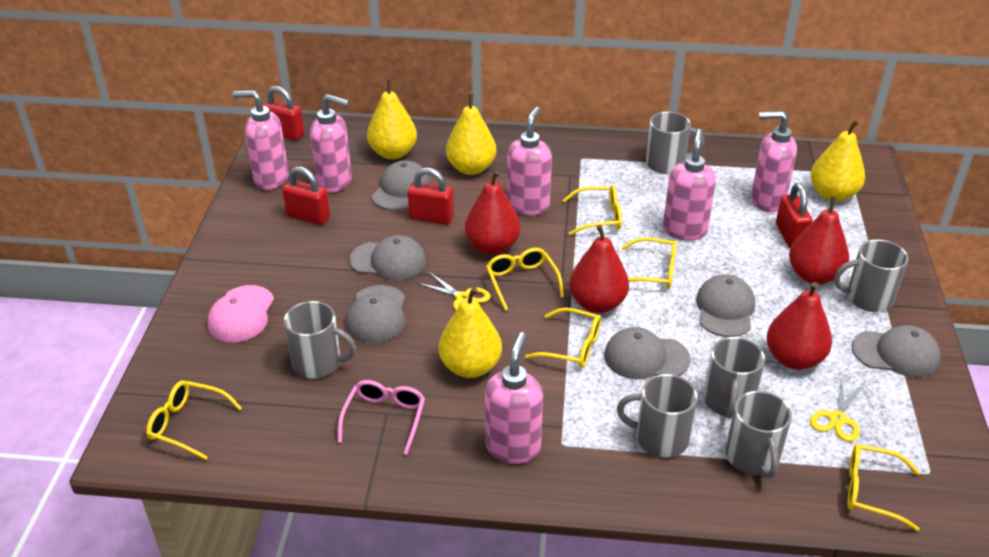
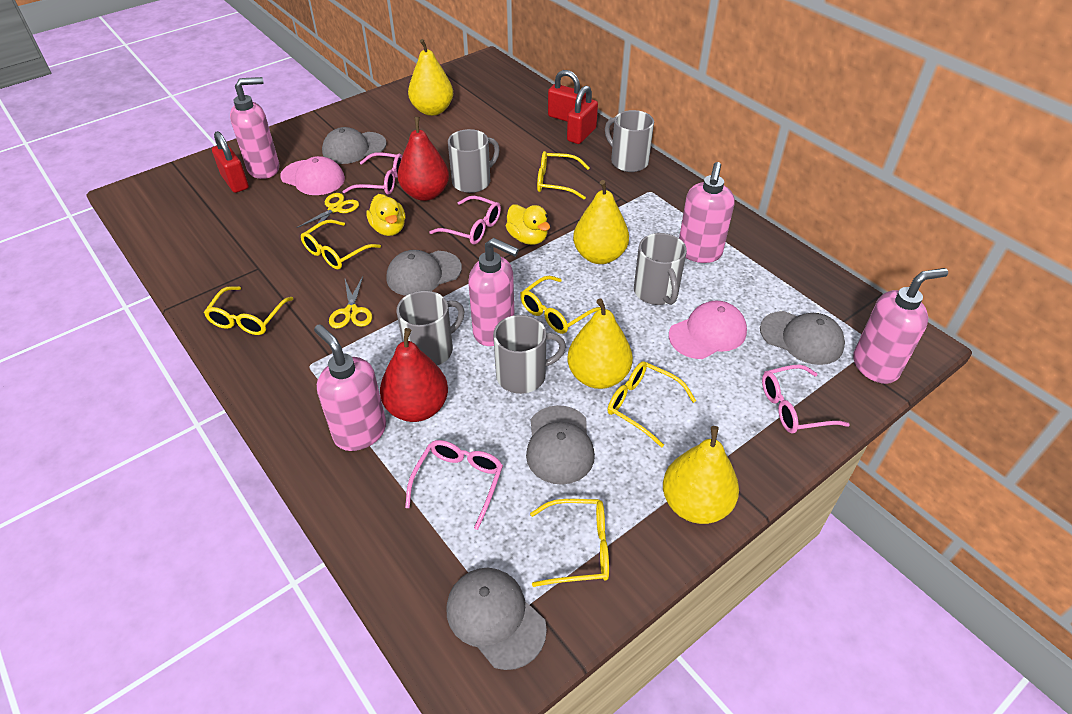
grey cap: 6 -> 5
grey mug: 6 -> 5
pink cap: 1 -> 2
pink glasses: 1 -> 4
pink soap dispenser: 6 -> 5
red padlock: 4 -> 3
red pear: 4 -> 2
yellow duck: 0 -> 2

